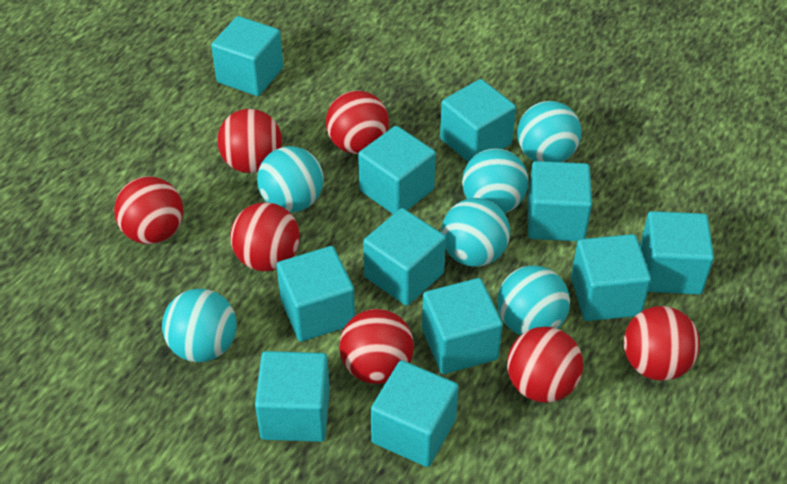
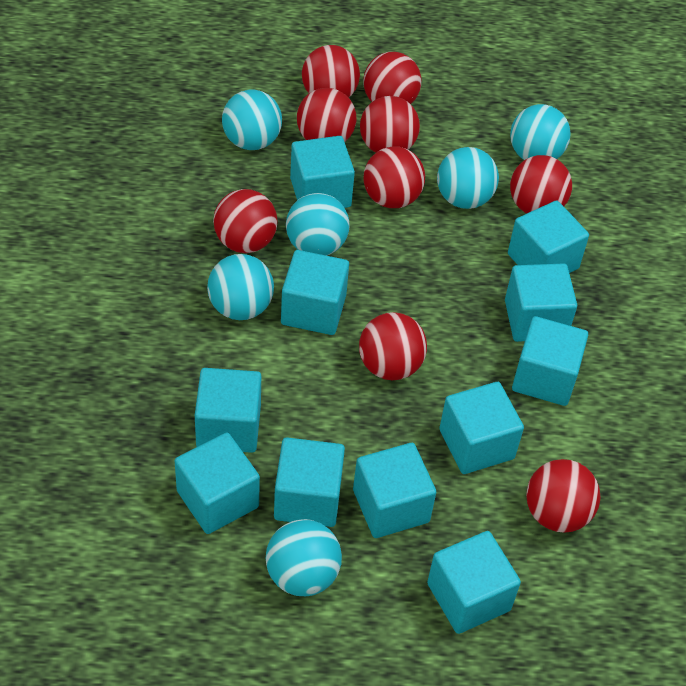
red ball: 7 -> 9

